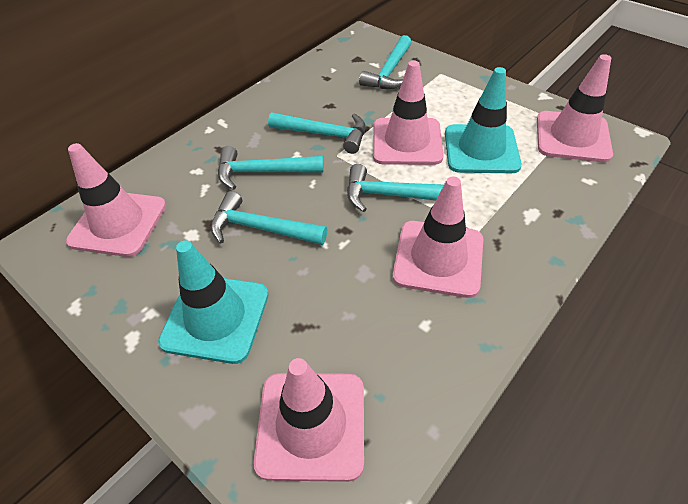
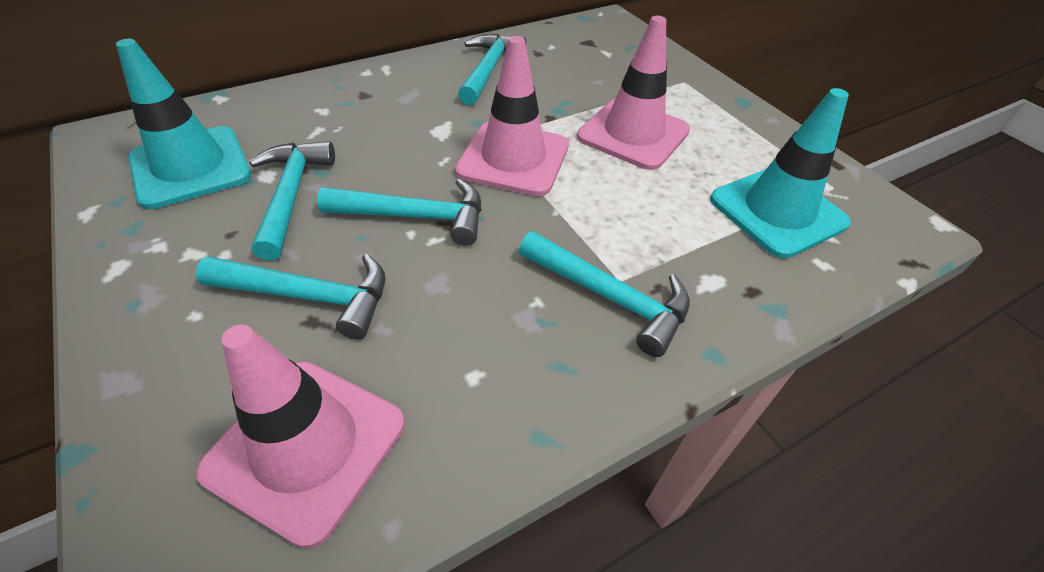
pink traffic cone: 5 -> 3

